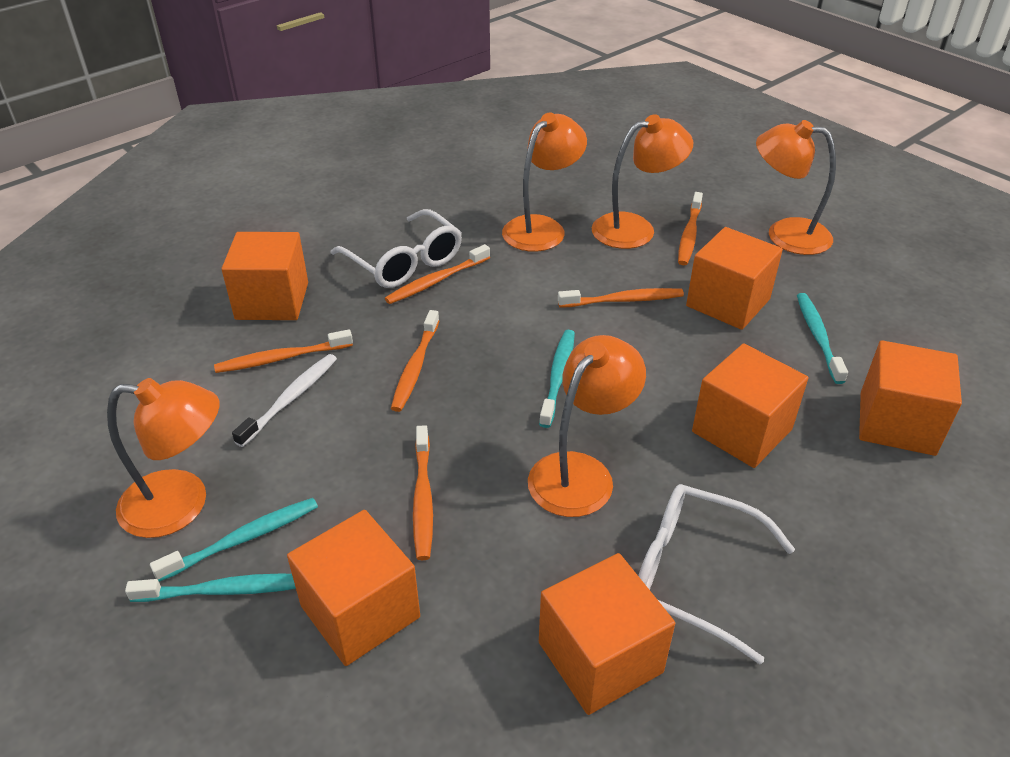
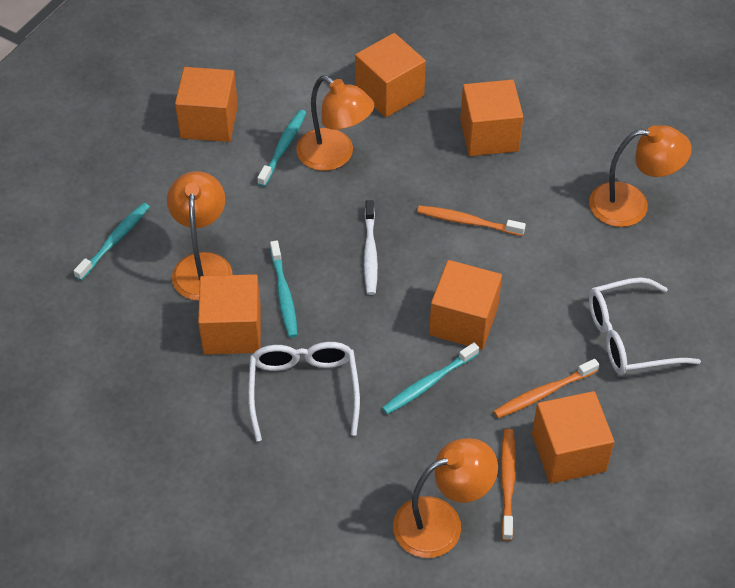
orange lamp: 5 -> 4
orange toothbrush: 6 -> 3

